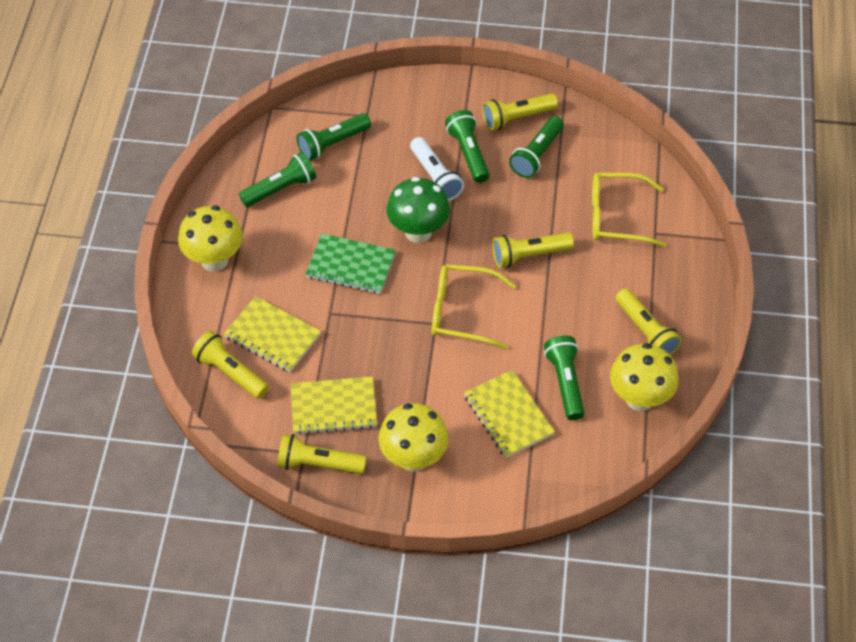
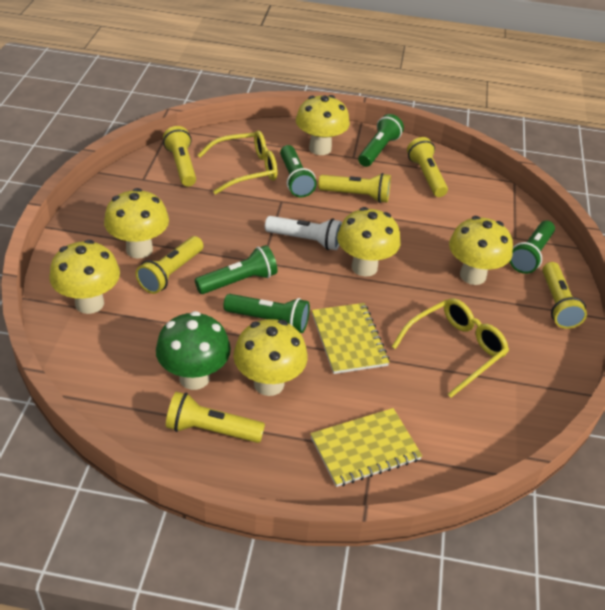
green notebook: 1 -> 0
yellow flashlight: 5 -> 6
yellow mushroom: 3 -> 6
yellow notebook: 3 -> 2

